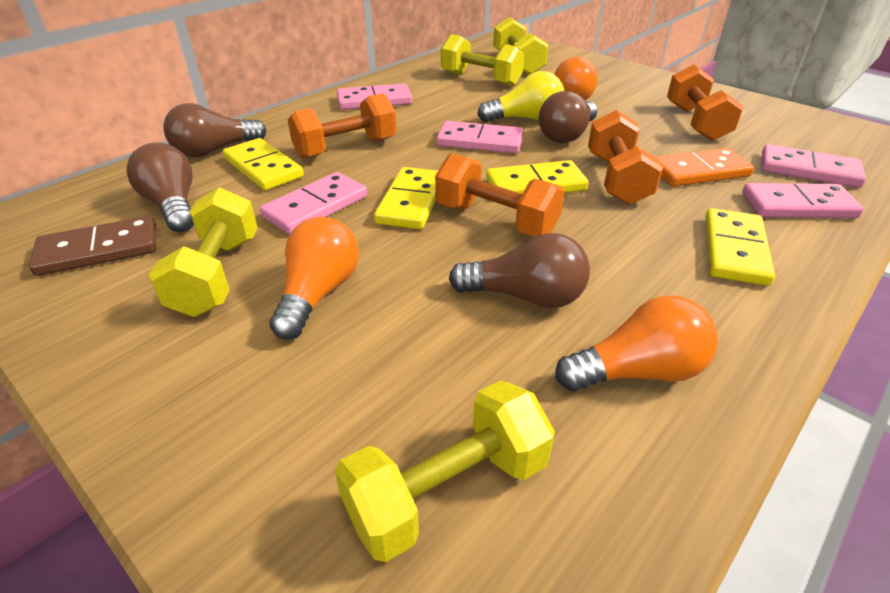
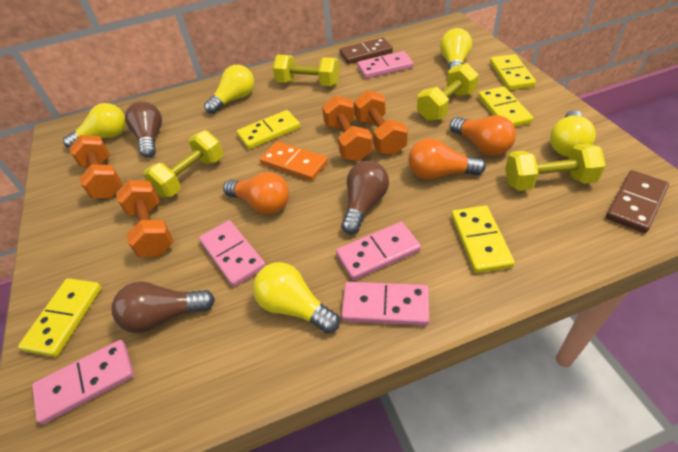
brown domino: 1 -> 2
brown light bulb: 4 -> 3
yellow domino: 4 -> 5
yellow light bulb: 1 -> 5

